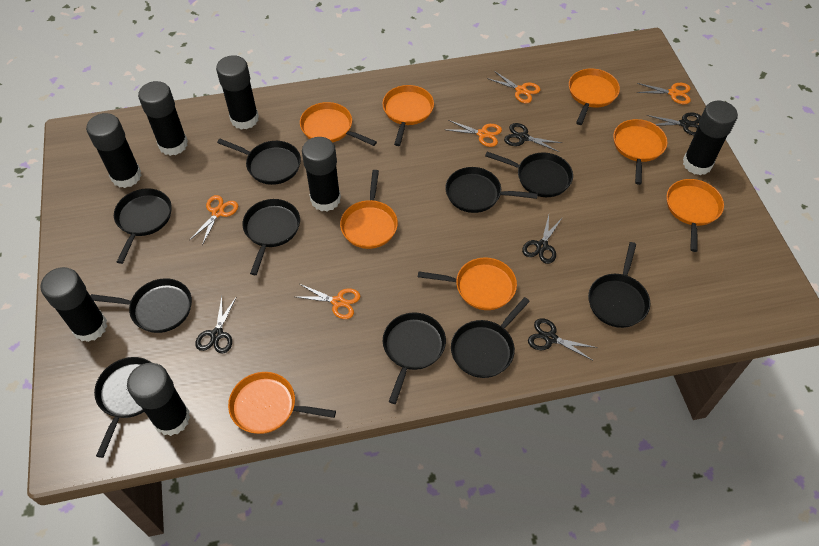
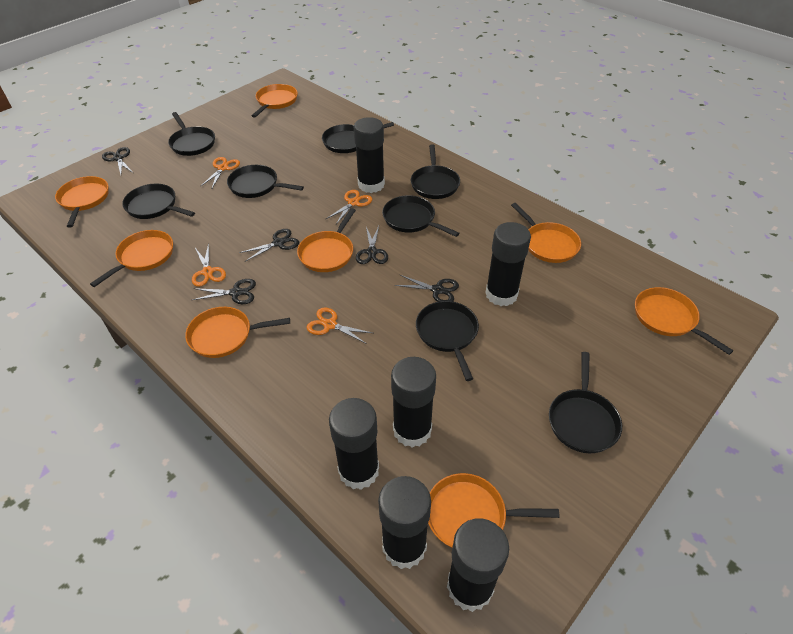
black glue stick: 7 -> 6
black pan: 10 -> 8
orange scissors: 5 -> 4

